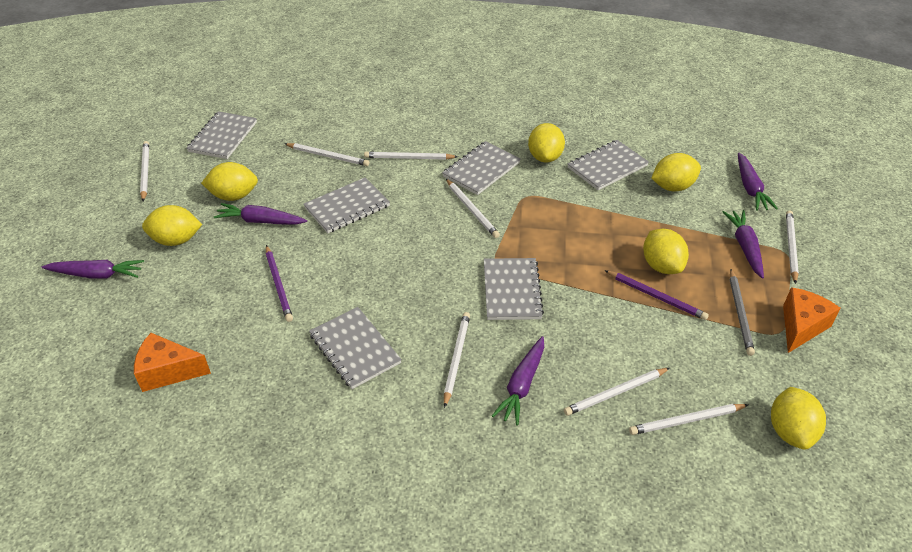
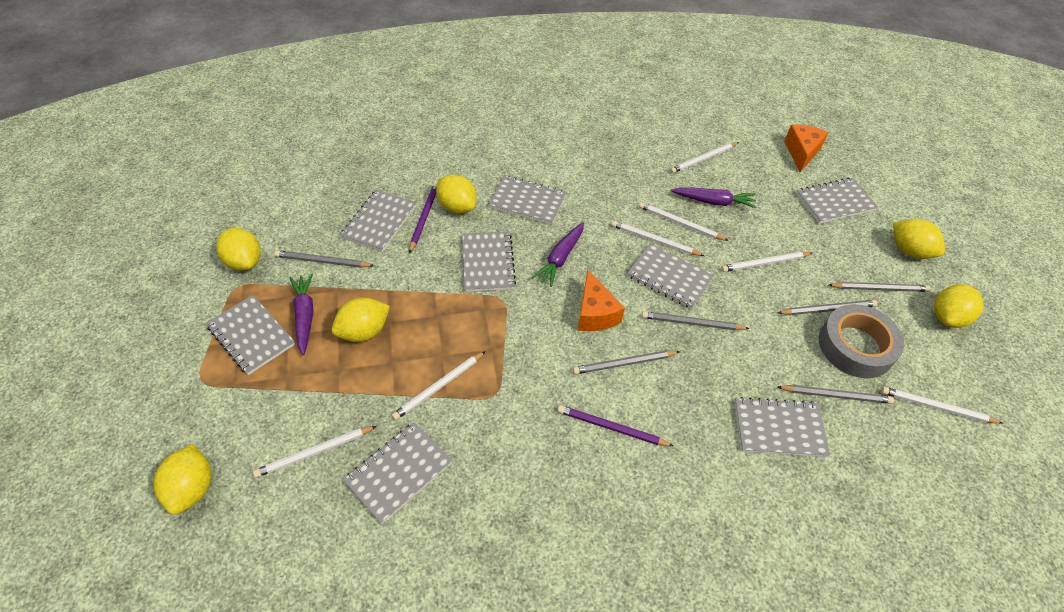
grey notebook: 6 -> 8
grey pencil: 1 -> 6
grey tape: 0 -> 1
purple carrot: 5 -> 3
white pencil: 8 -> 7

